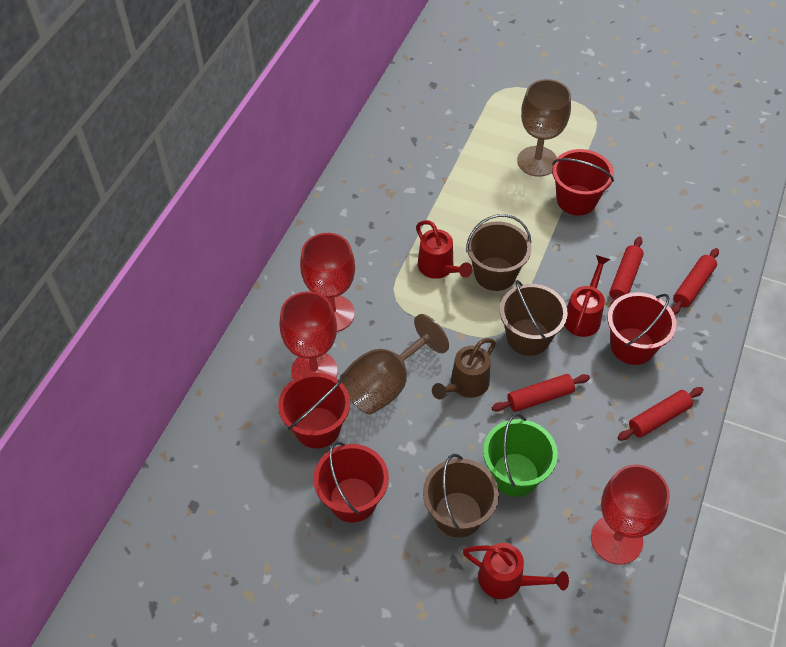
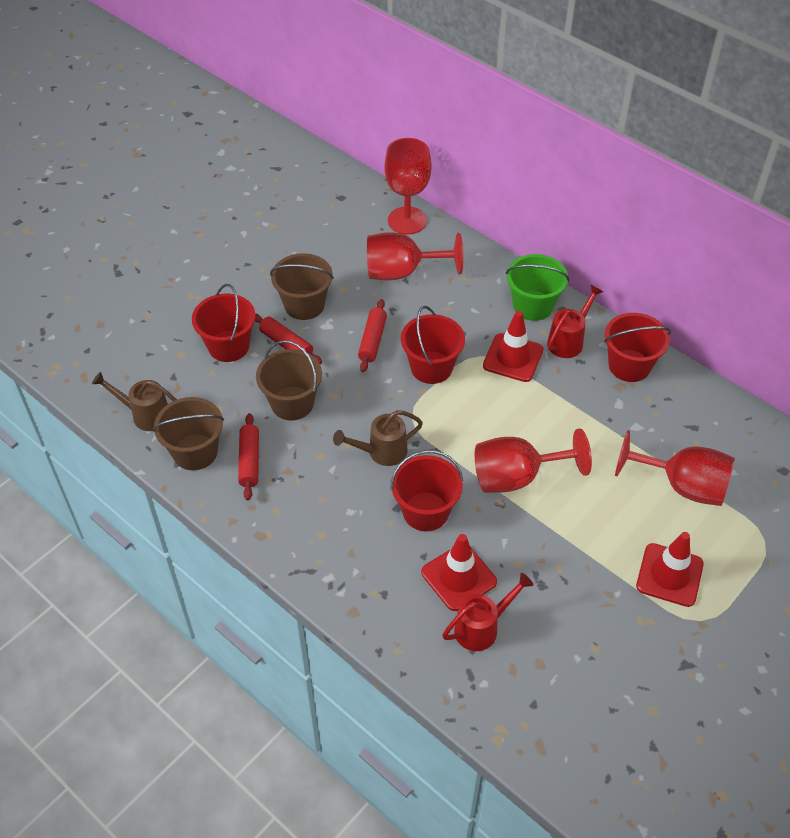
brown goblet: 2 -> 0
brown watering can: 1 -> 2
red goblet: 3 -> 4
red rolling pin: 4 -> 3
red traffic cone: 0 -> 3
red watering can: 3 -> 2

